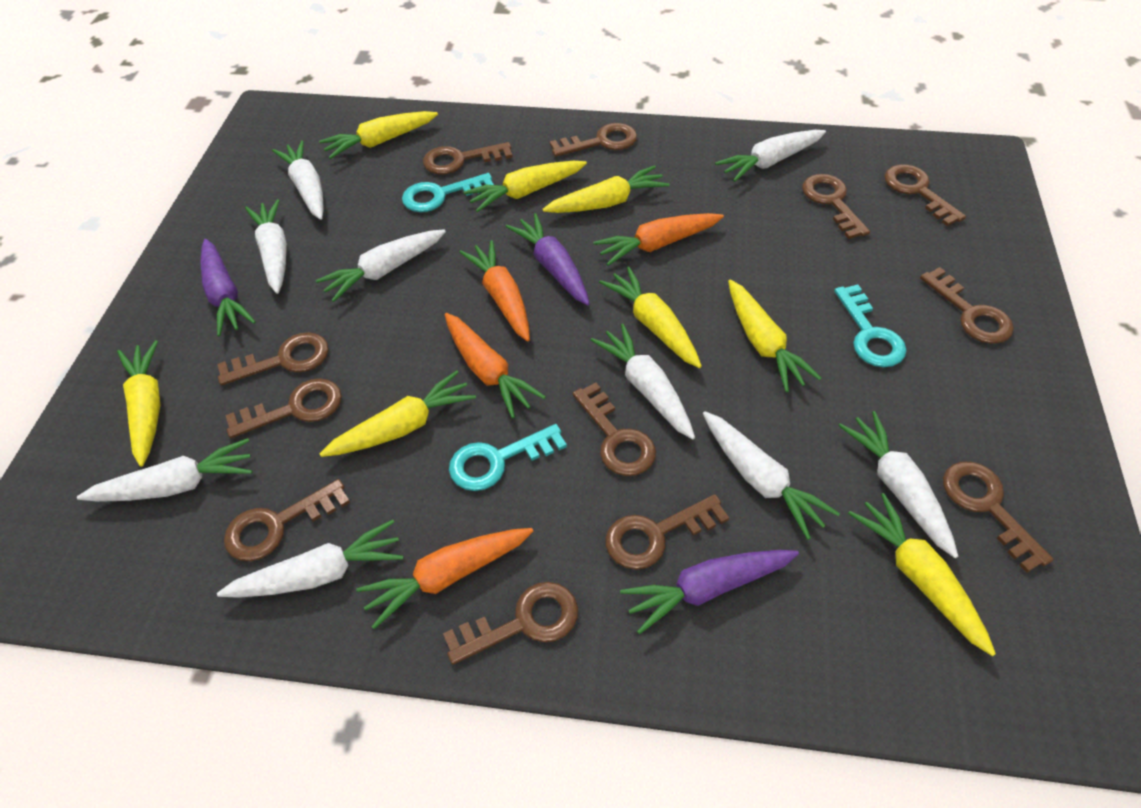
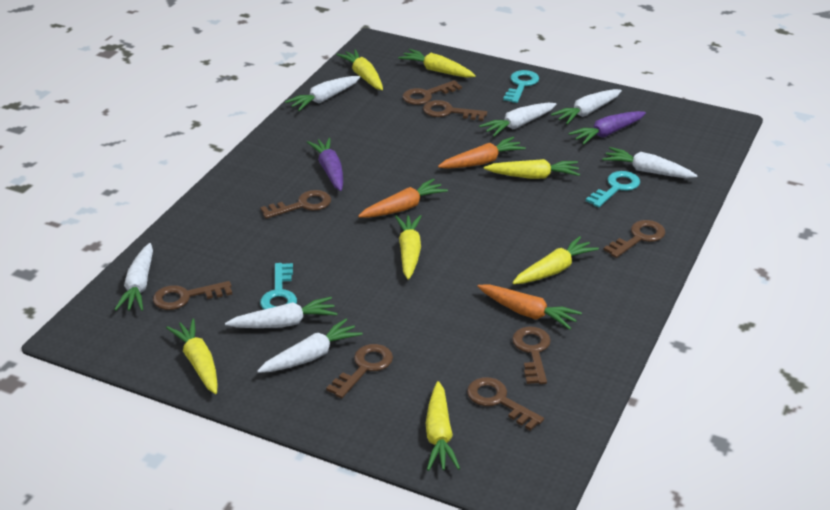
brown key: 12 -> 8
orange carrot: 4 -> 3
purple carrot: 3 -> 2
white carrot: 9 -> 7
yellow carrot: 8 -> 7

